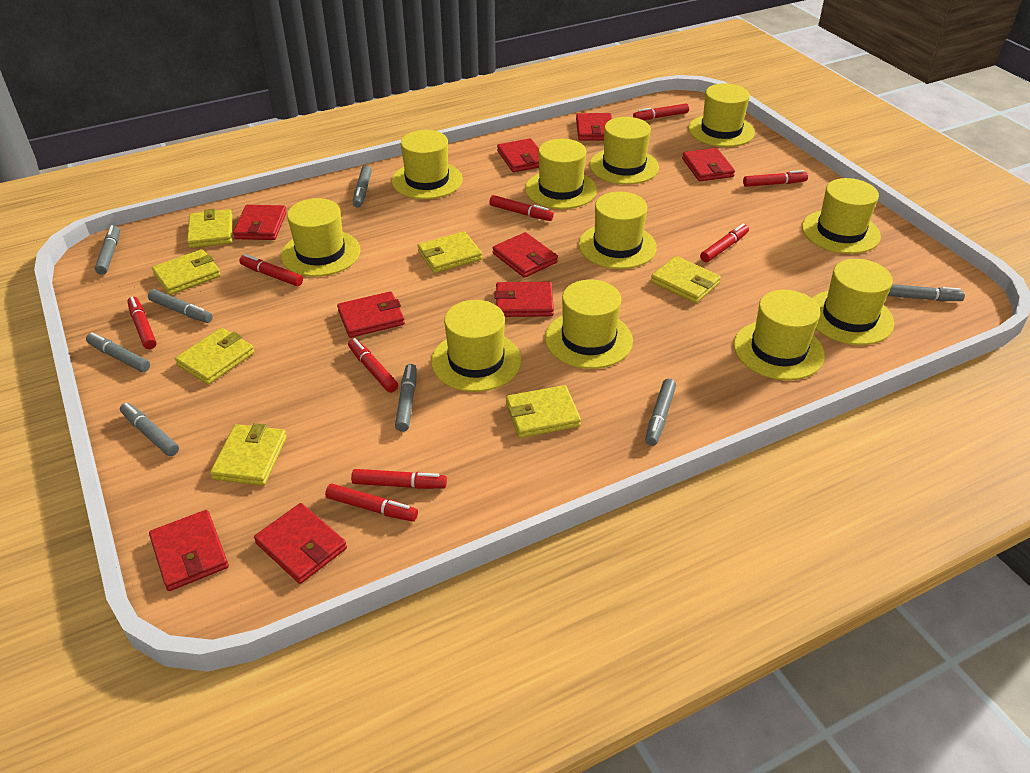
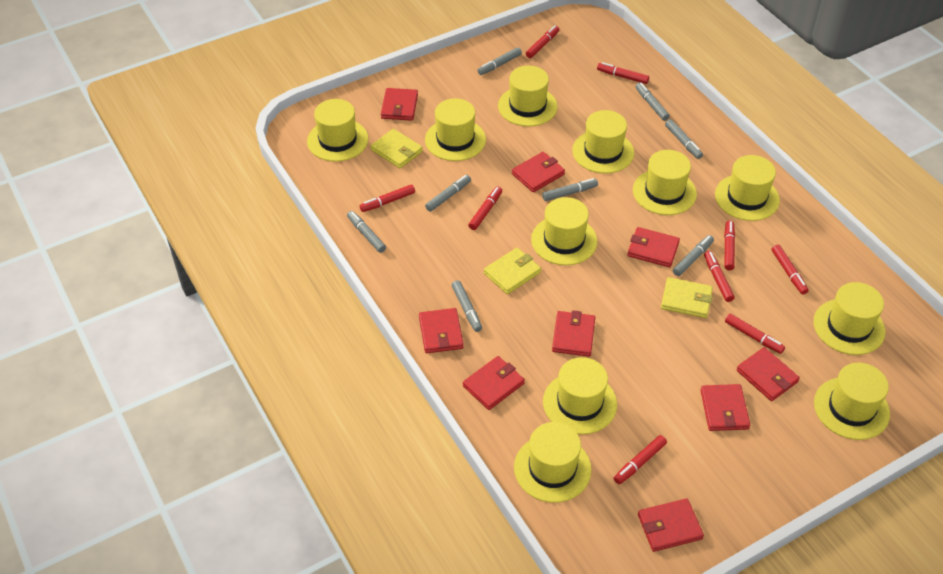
yellow wallet: 7 -> 3

